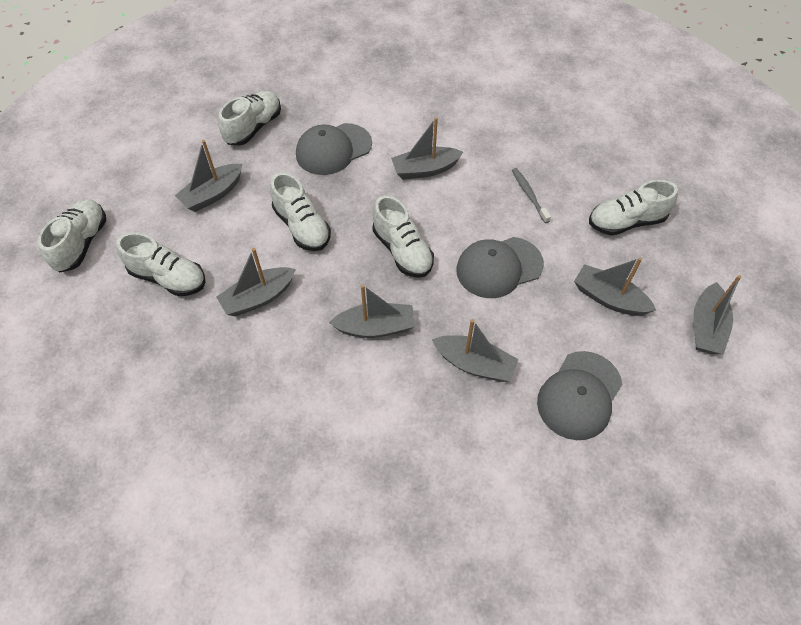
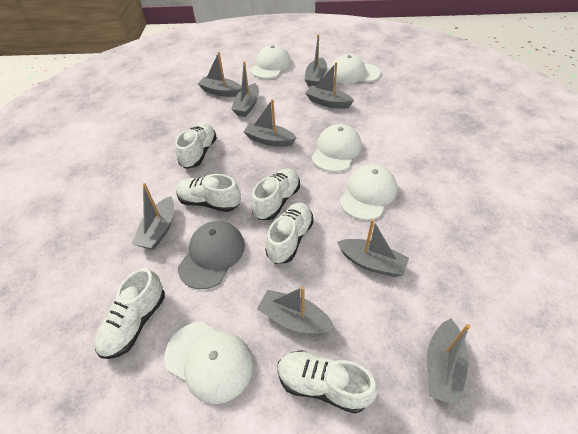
grey boat: 7 -> 9
grey cap: 3 -> 1
grey toothbrush: 1 -> 0
white cap: 0 -> 5

